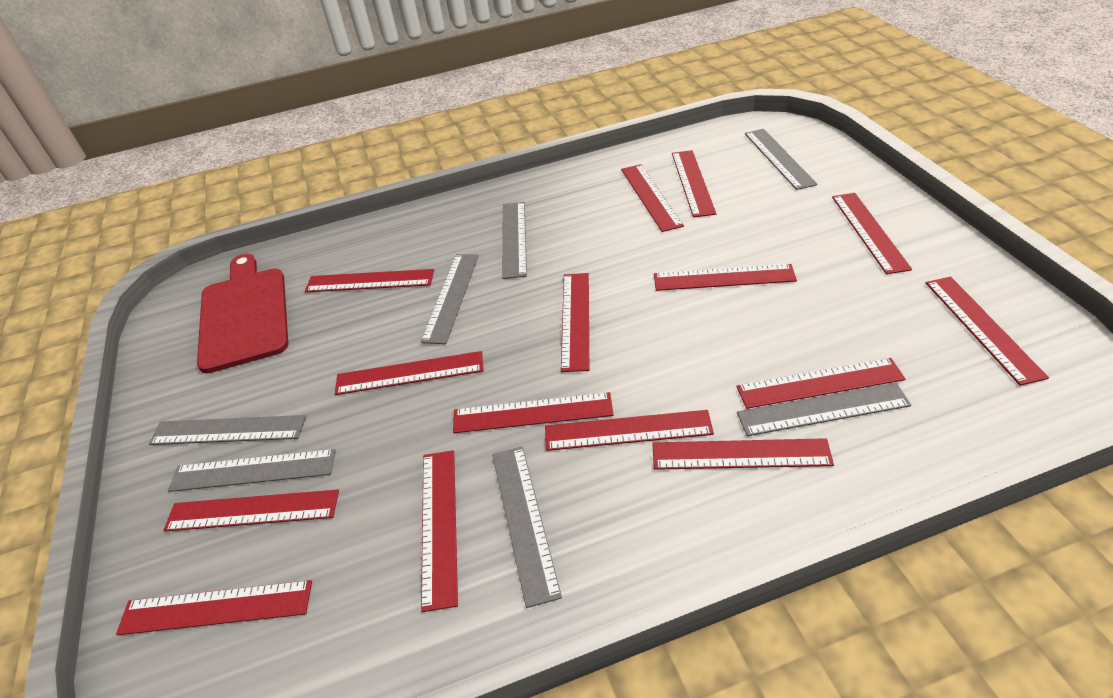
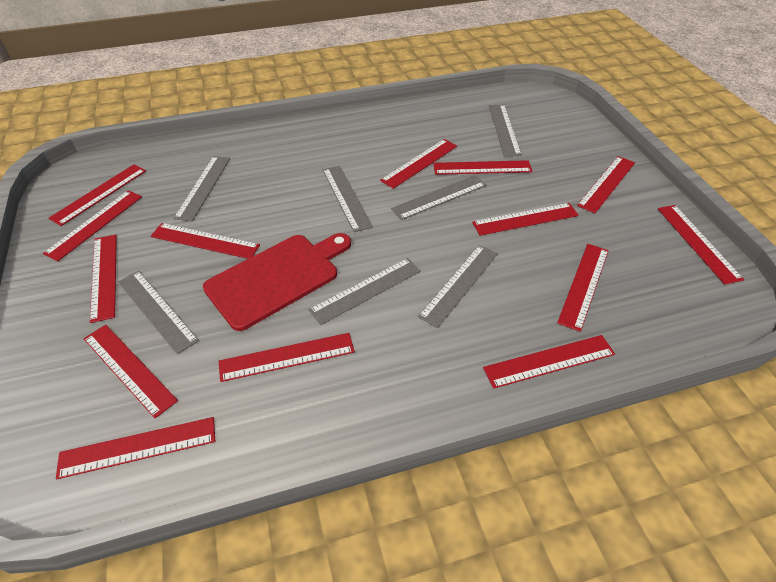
red ruler: 15 -> 14

